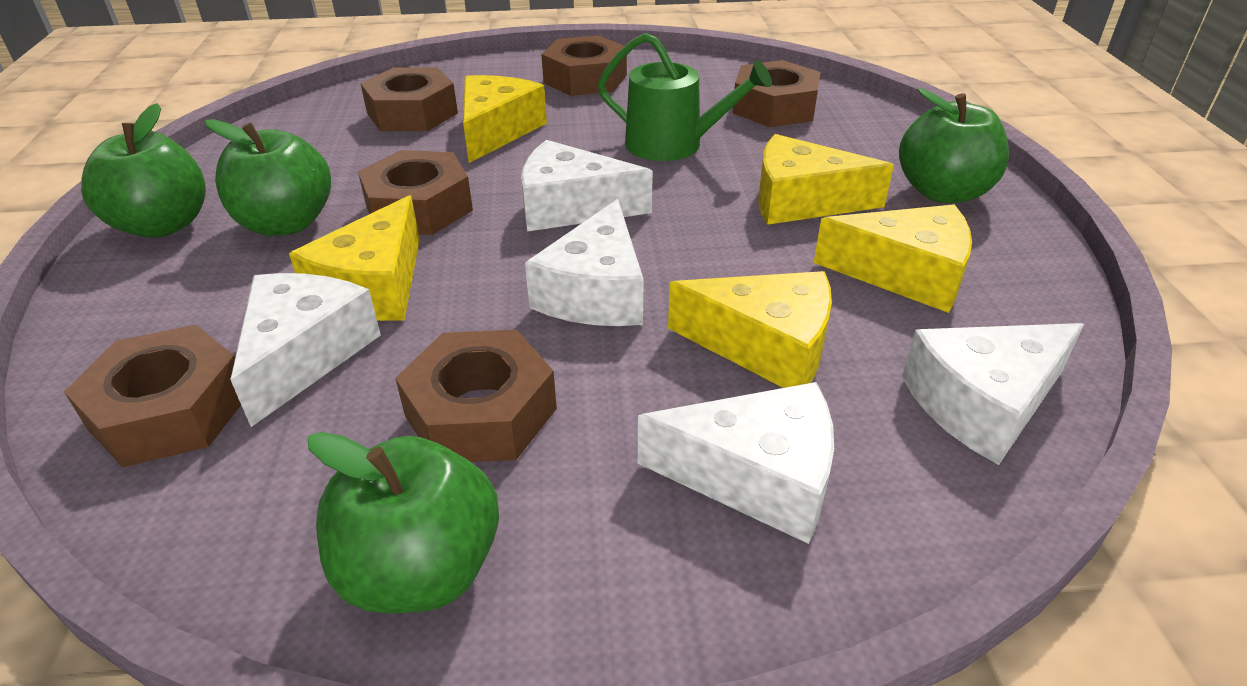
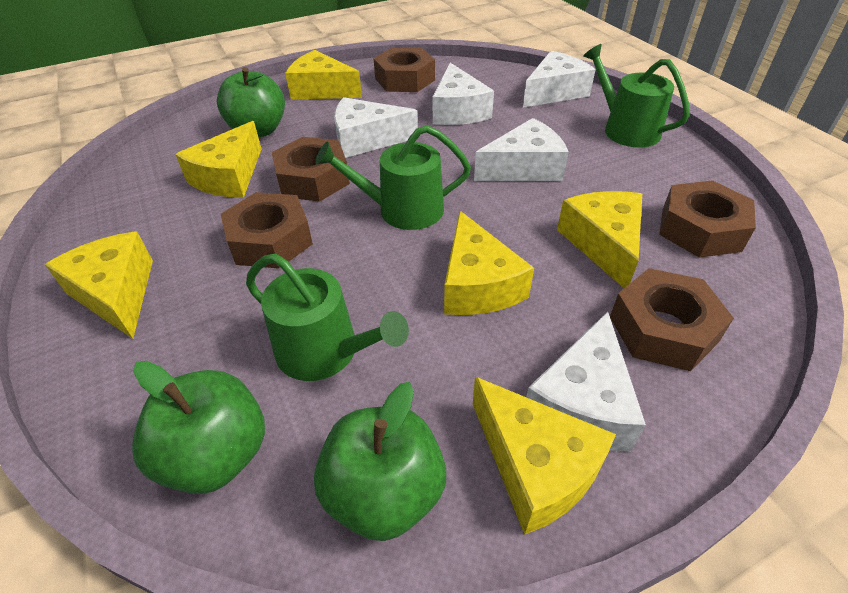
brown nut: 6 -> 5
green apple: 4 -> 3
green watering can: 1 -> 3
yellow cheese: 5 -> 6

